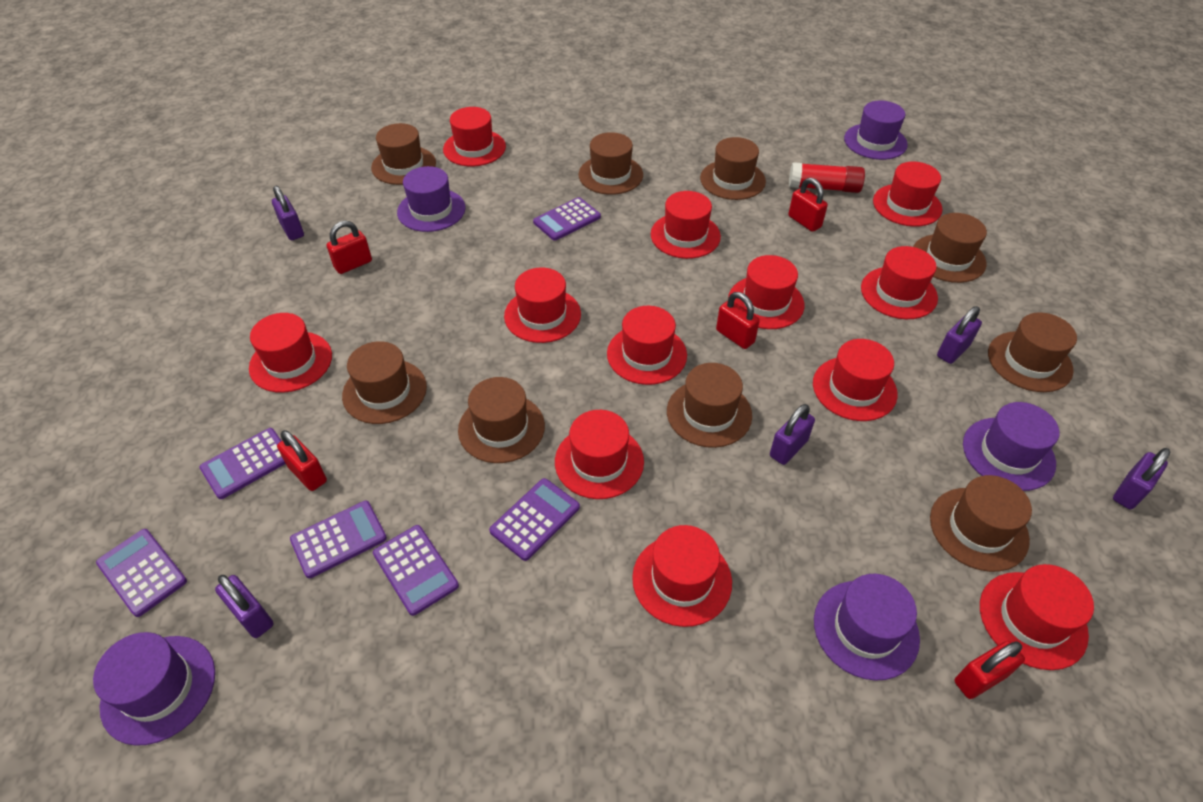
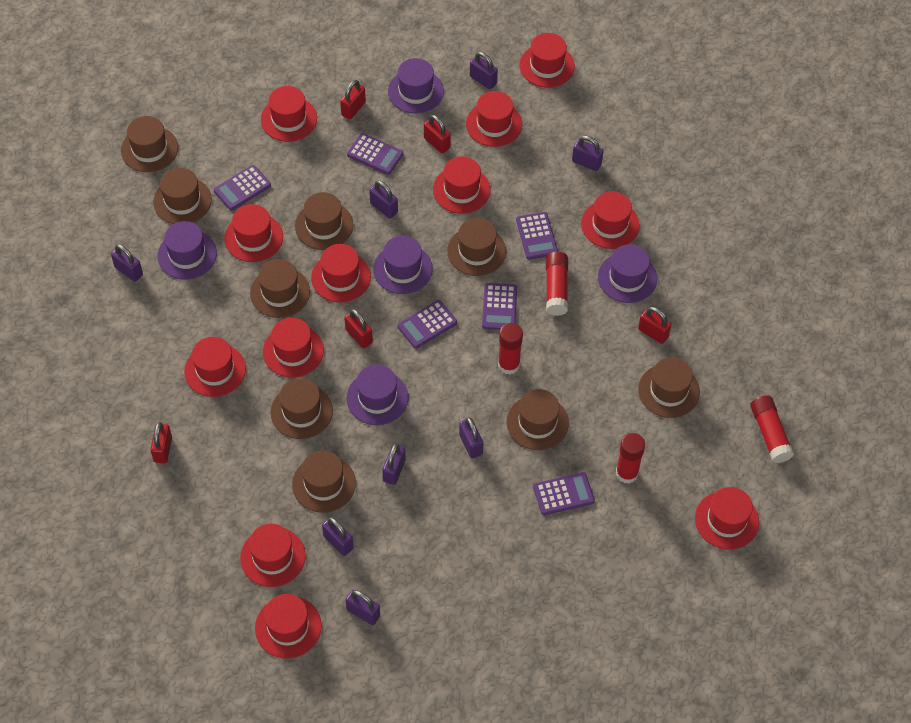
purple padlock: 5 -> 8
red glue stick: 1 -> 4

